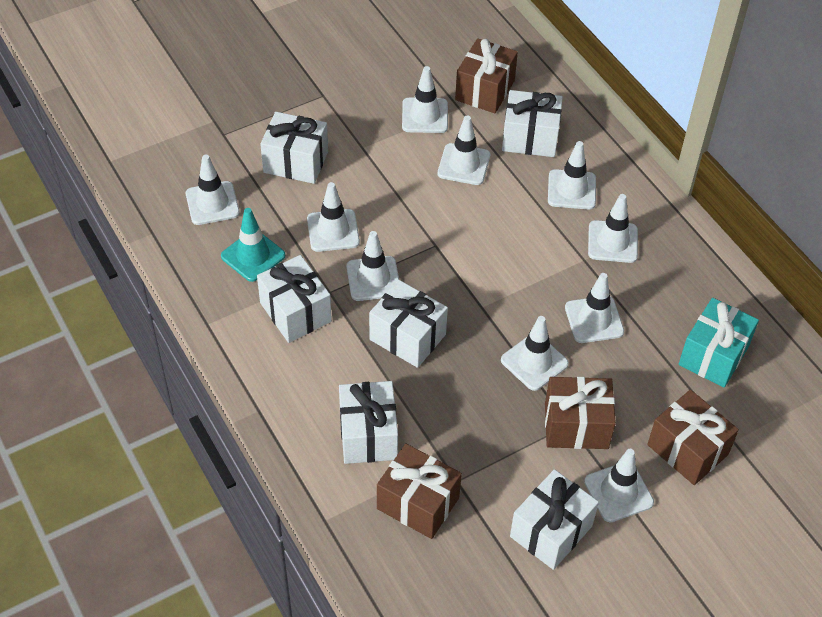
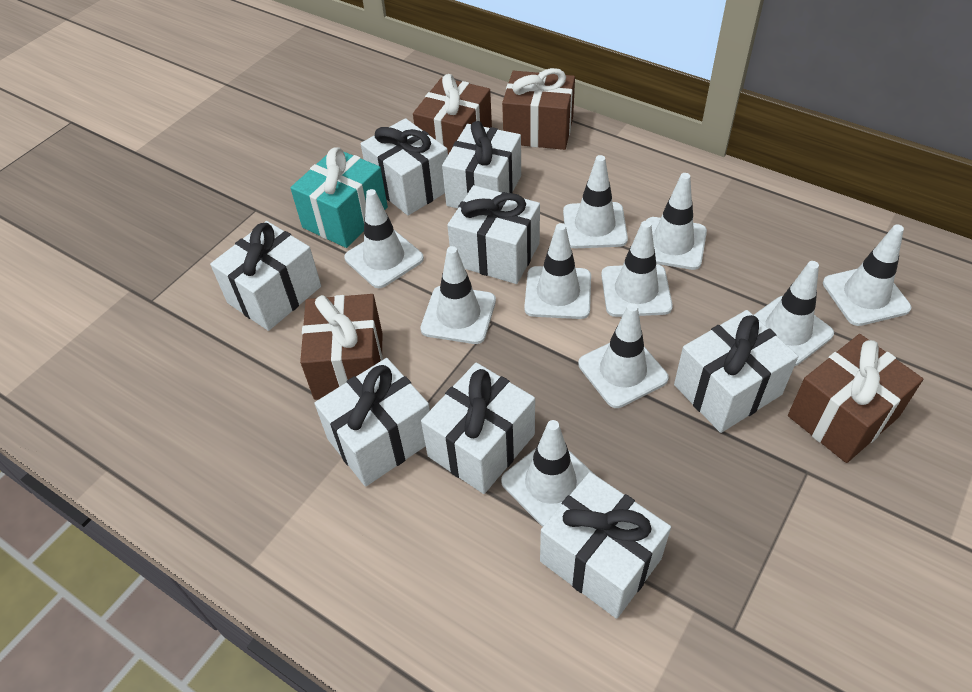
turquoise traffic cone: 1 -> 0
white gift: 6 -> 8

